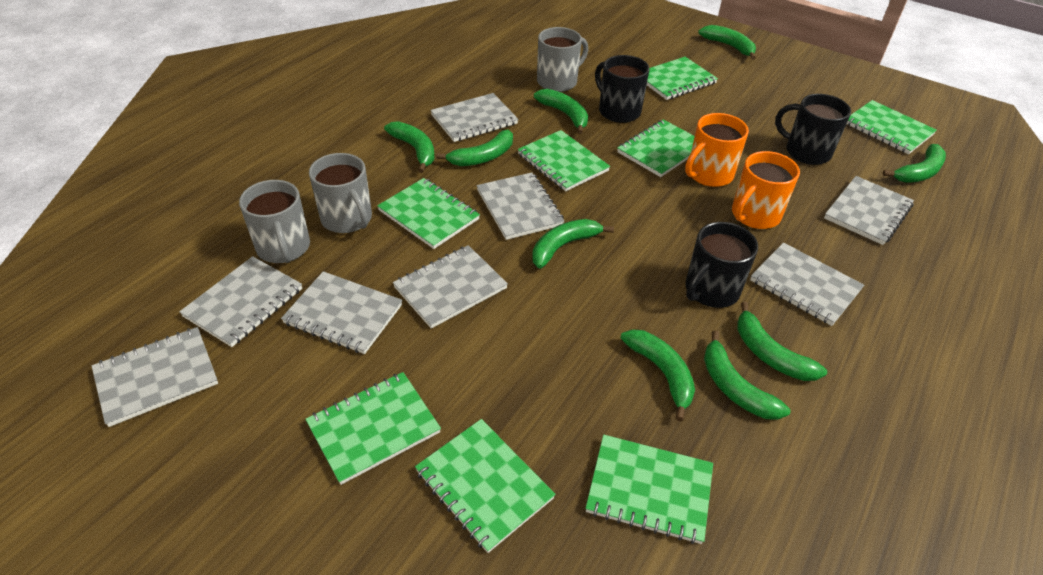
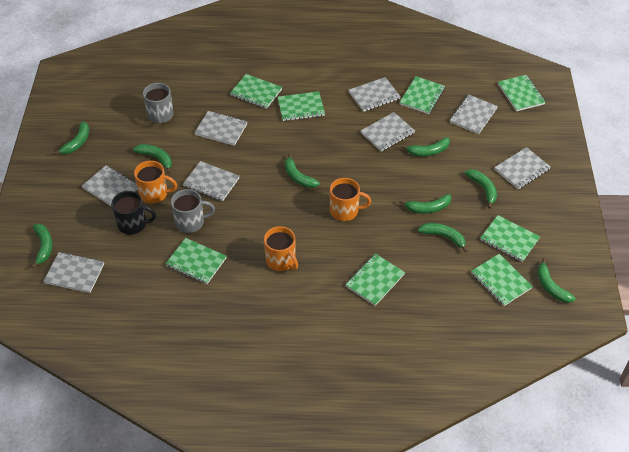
black mug: 3 -> 1
grey mug: 3 -> 2
orange mug: 2 -> 3

